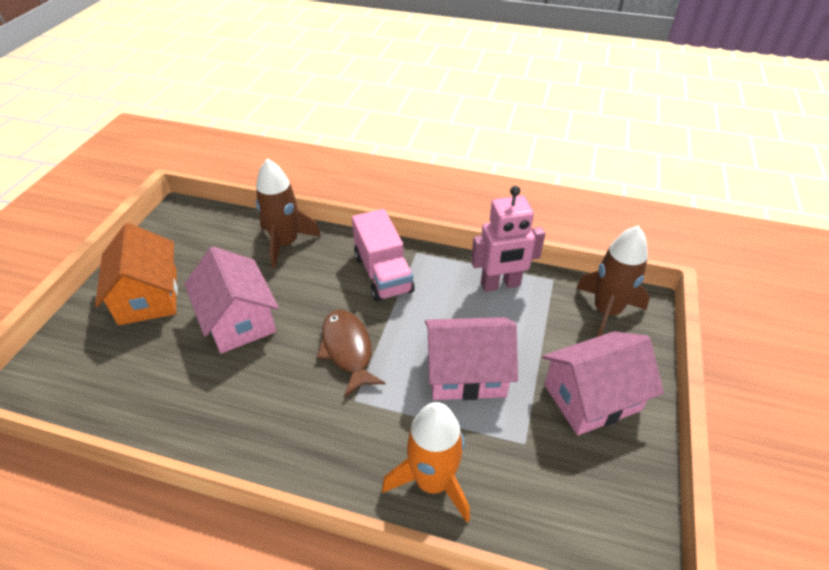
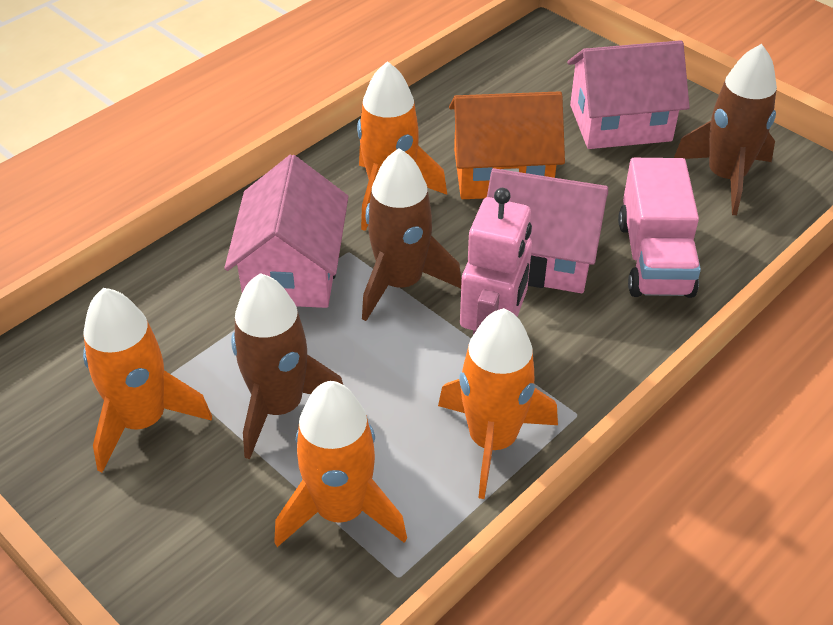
brown fish: 1 -> 0
brown rocket: 2 -> 3
orange rocket: 1 -> 4

